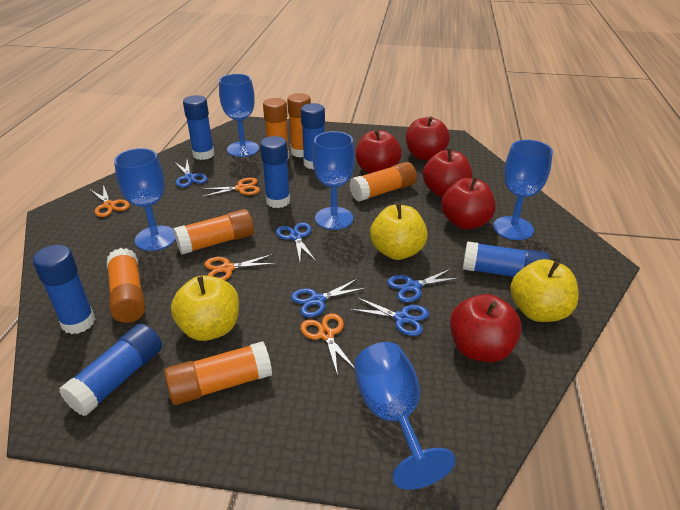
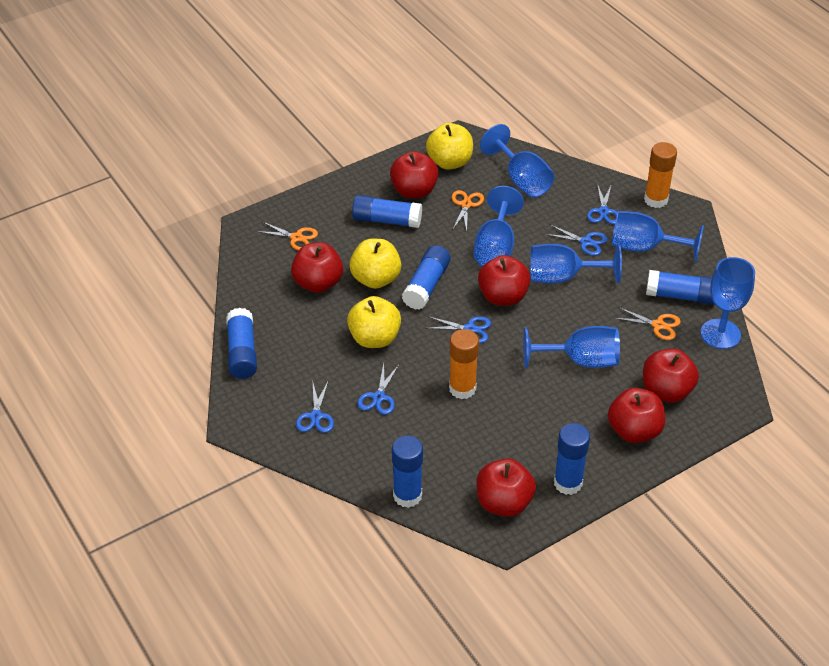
blue goblet: 5 -> 6
orange glue stick: 6 -> 2
orange scissors: 4 -> 3
red apple: 5 -> 6

